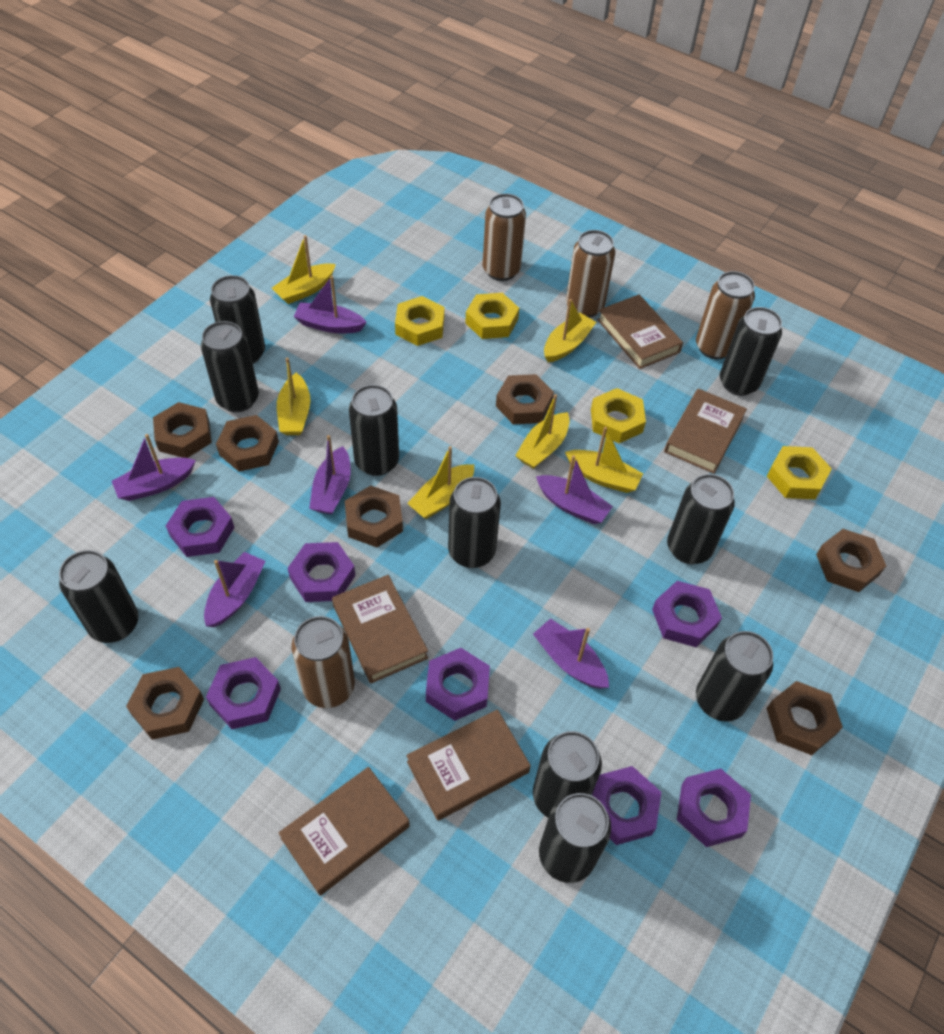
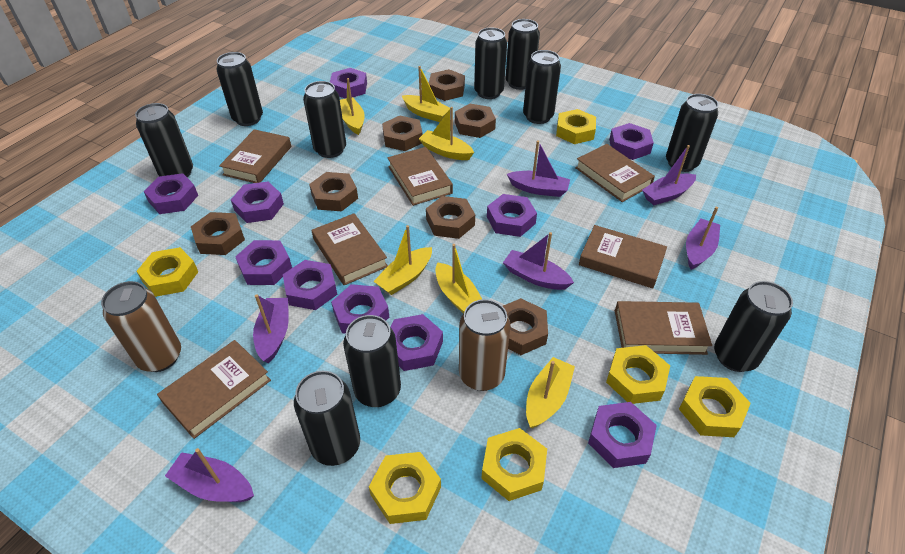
brown book: 5 -> 7
brown can: 4 -> 2
purple nut: 7 -> 10
yellow nut: 4 -> 6

